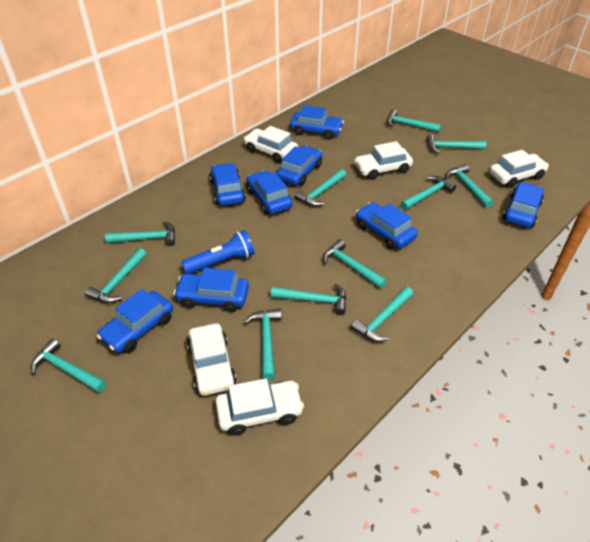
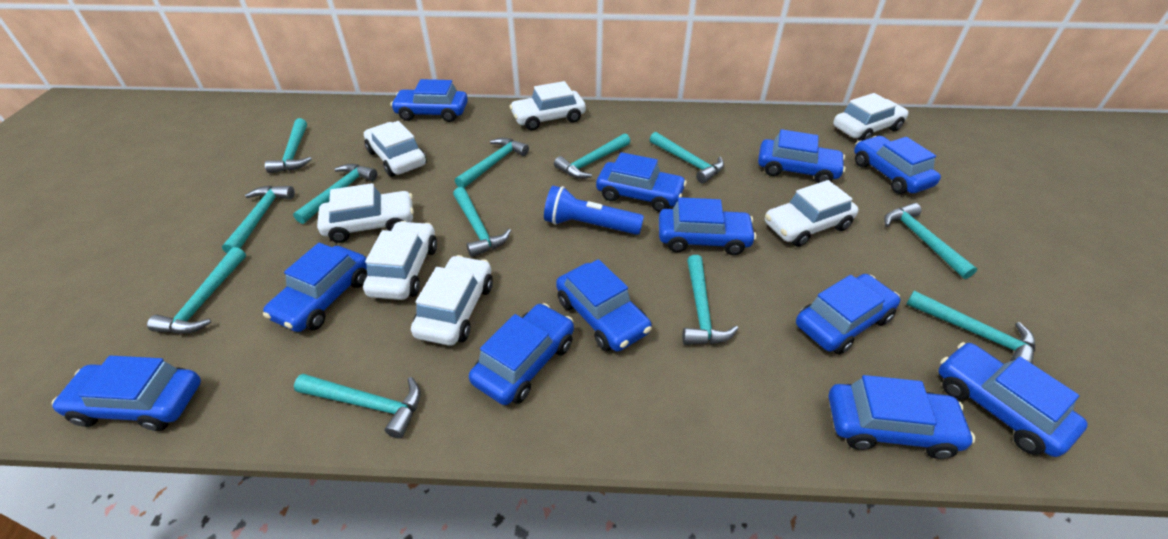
blue car: 8 -> 12
white car: 5 -> 7

